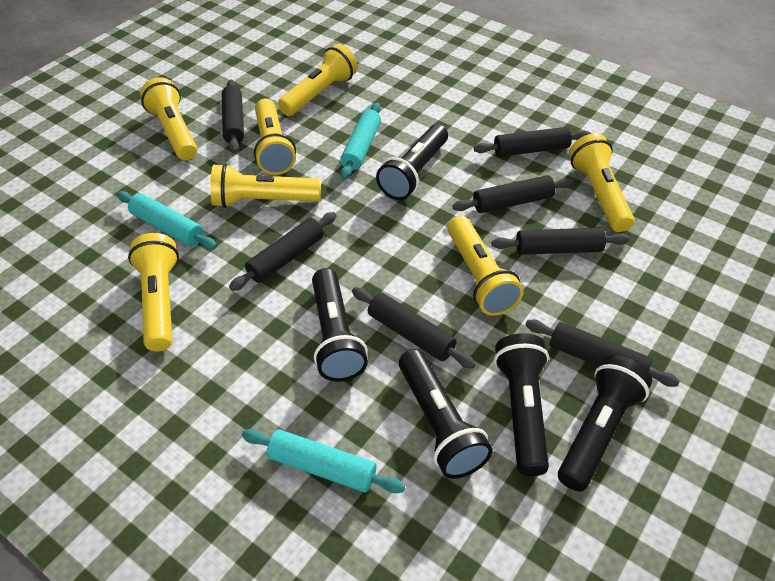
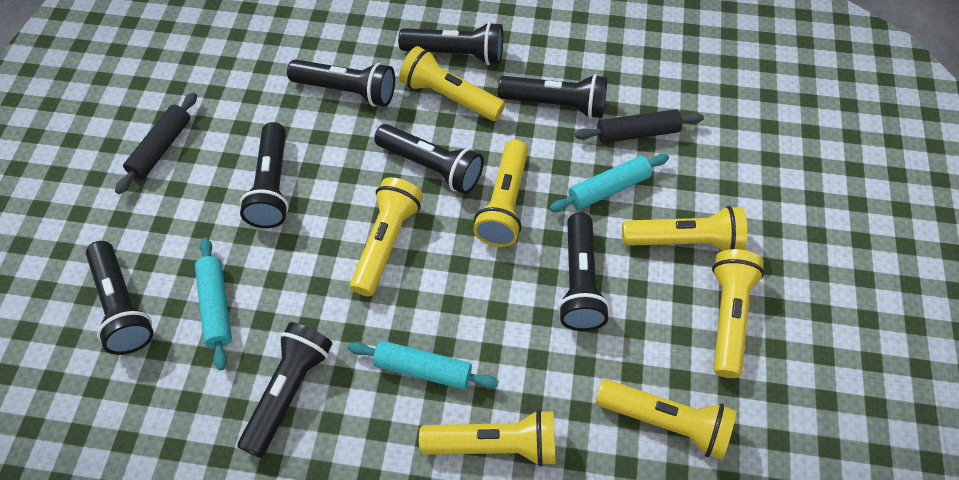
black flashlight: 5 -> 8
black rolling pin: 7 -> 2

